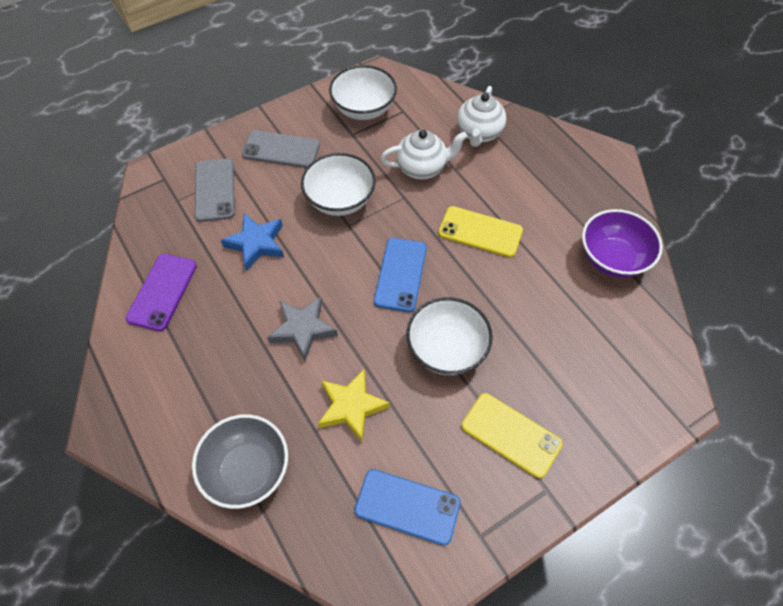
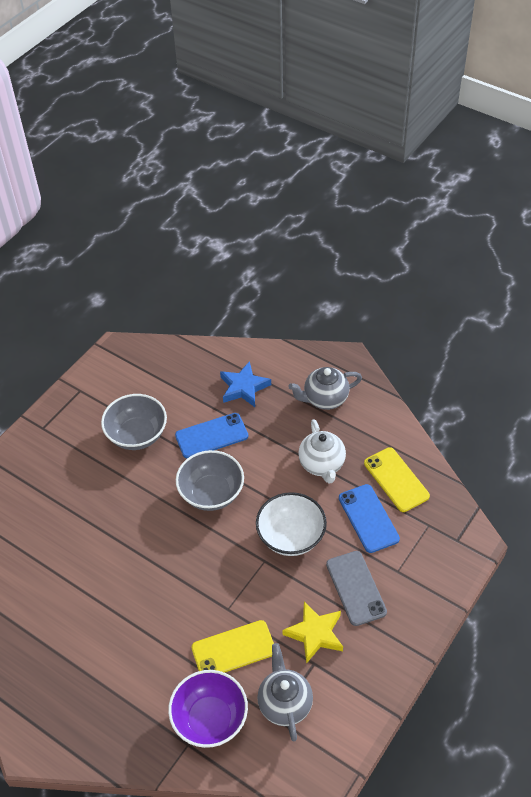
grey bowl: 1 -> 2
grey phone: 2 -> 1
grey star: 1 -> 0
grey teapot: 0 -> 2
purple phone: 1 -> 0
white bowl: 3 -> 1
white teapot: 2 -> 1

